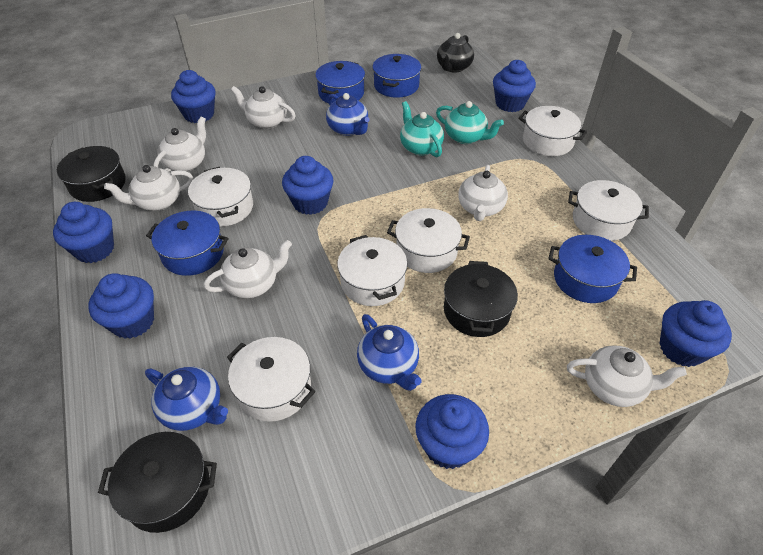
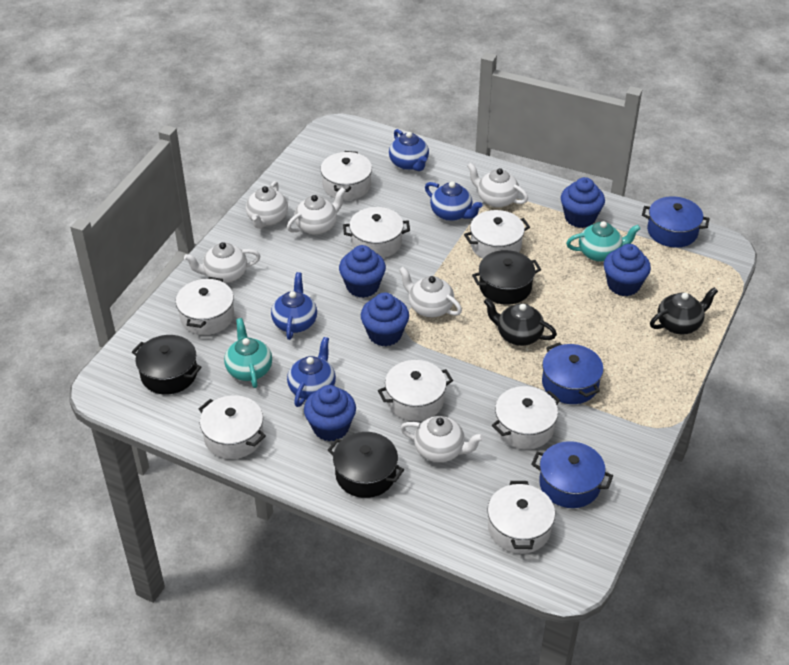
black teapot: 1 -> 2
blue cupcake: 7 -> 5
blue pot: 4 -> 3
blue teapot: 3 -> 4
white pot: 6 -> 8

